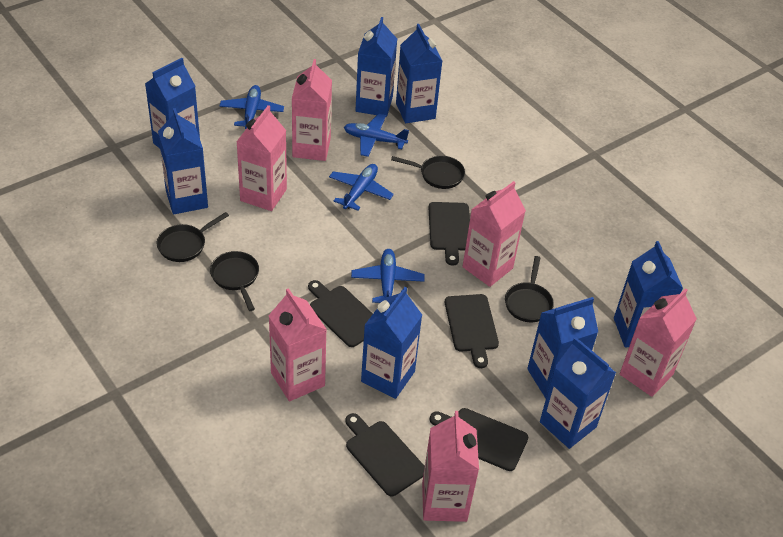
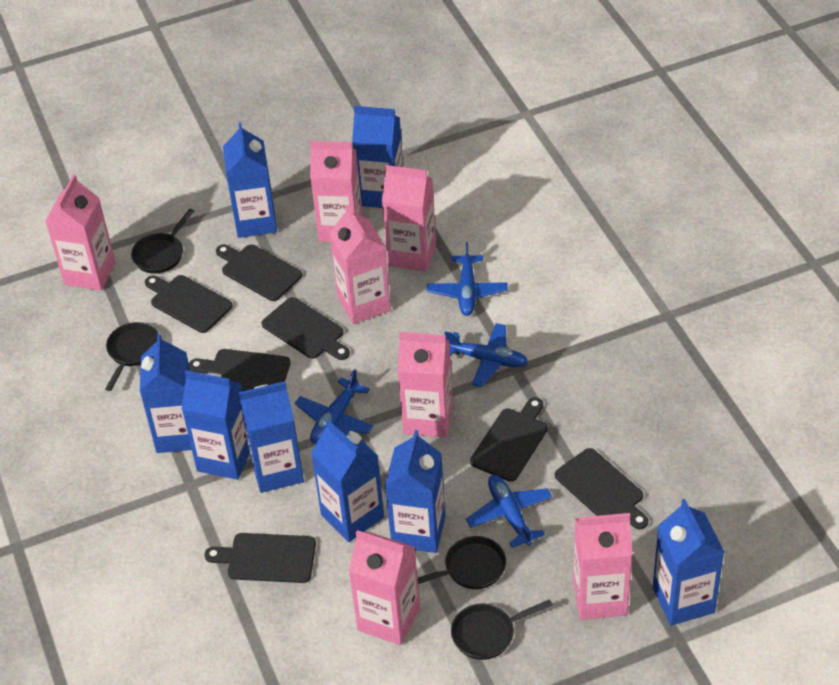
black cutting board: 5 -> 7
pink carton: 6 -> 7

